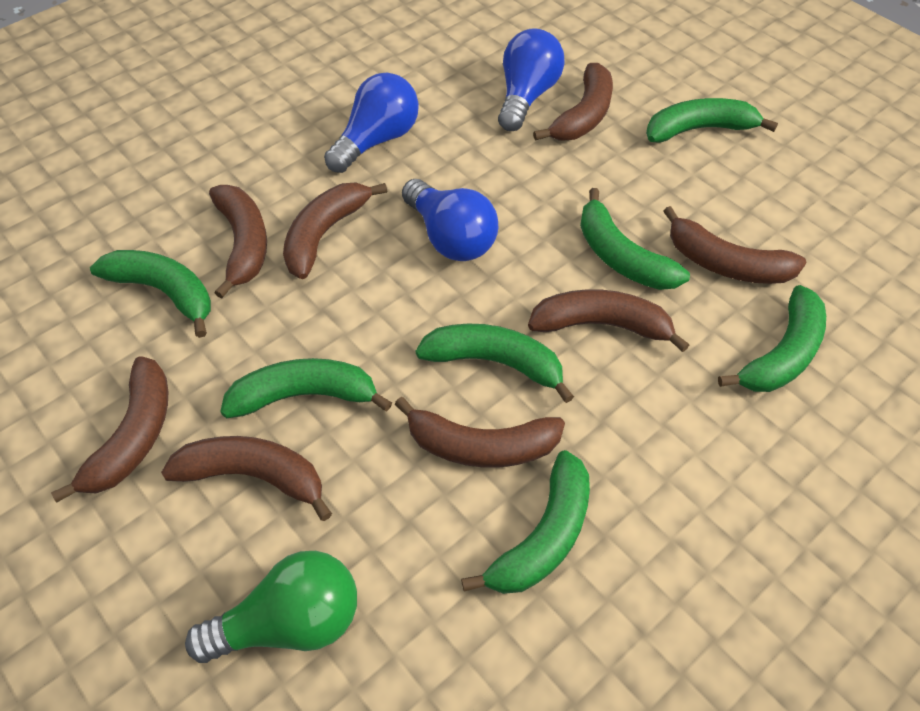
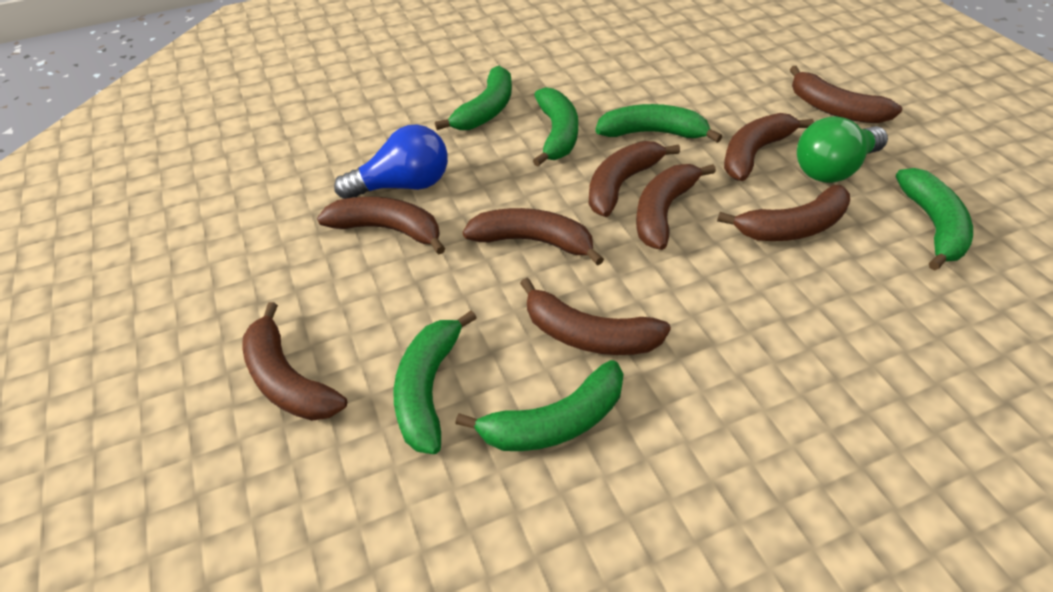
blue light bulb: 3 -> 1
brown banana: 8 -> 9
green banana: 7 -> 6

